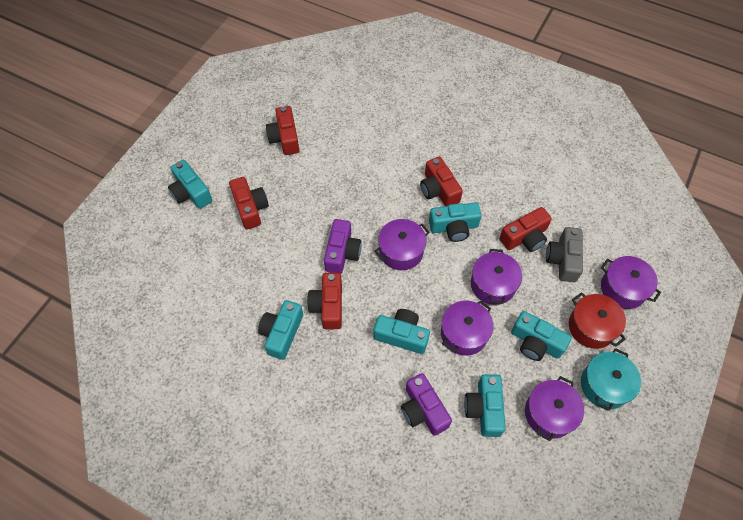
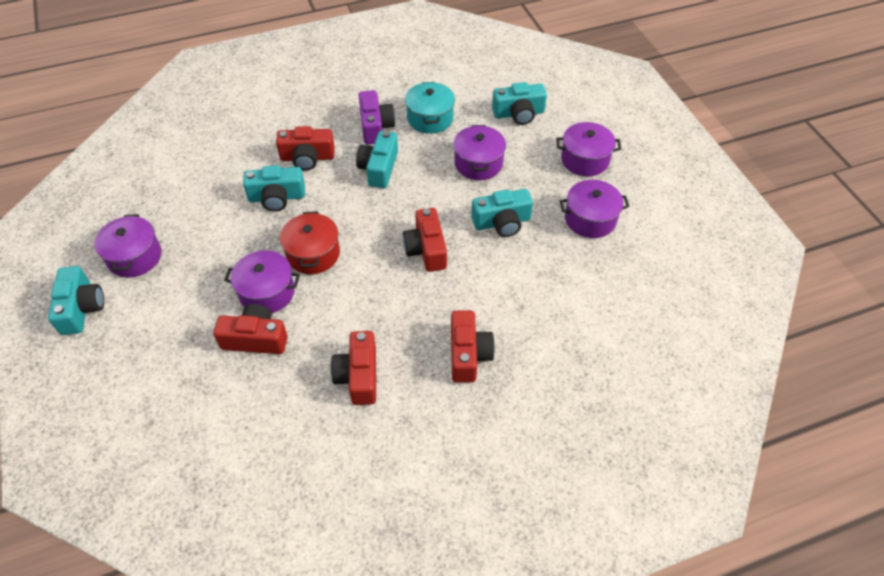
grey camera: 1 -> 0
purple camera: 2 -> 1
turquoise camera: 6 -> 5

